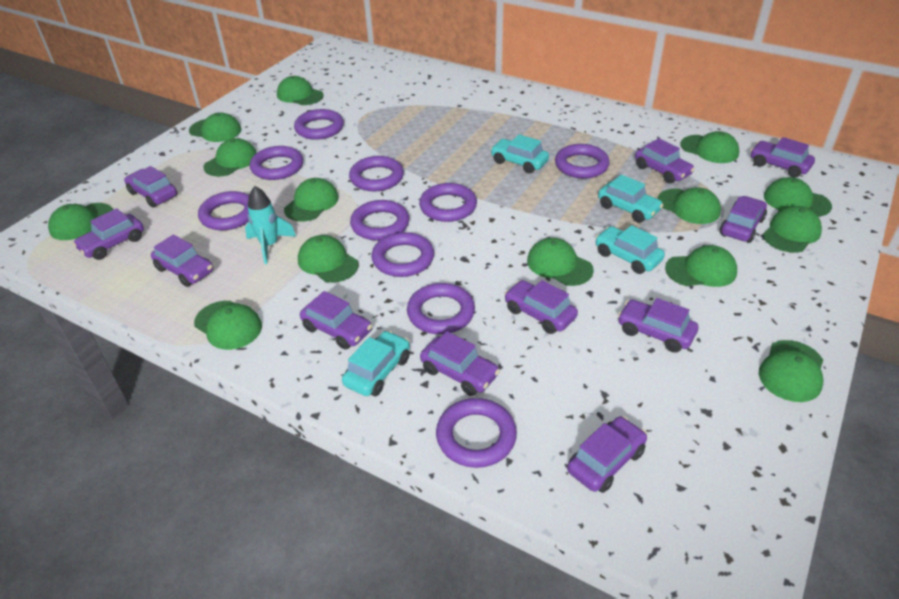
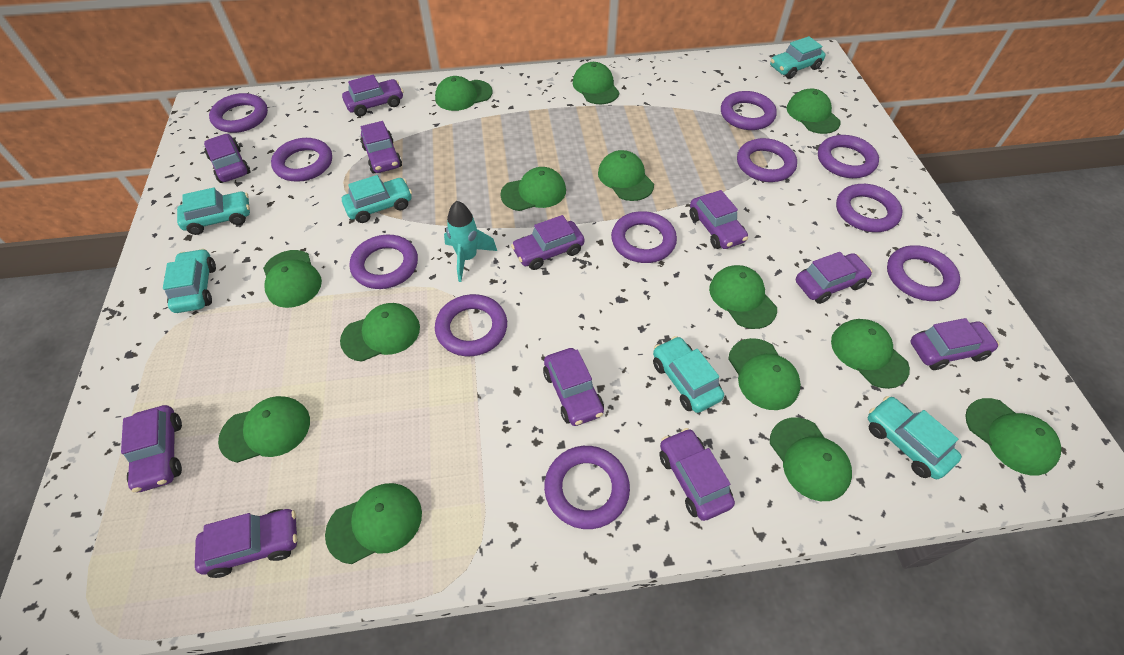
purple ring: 10 -> 11
turquoise car: 4 -> 6

